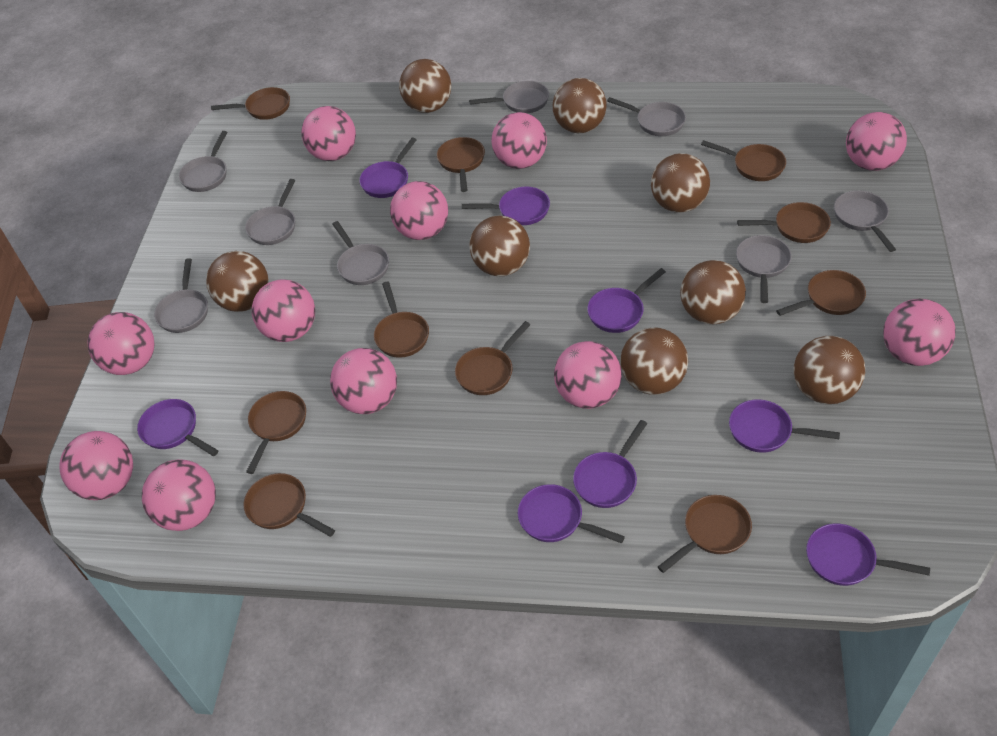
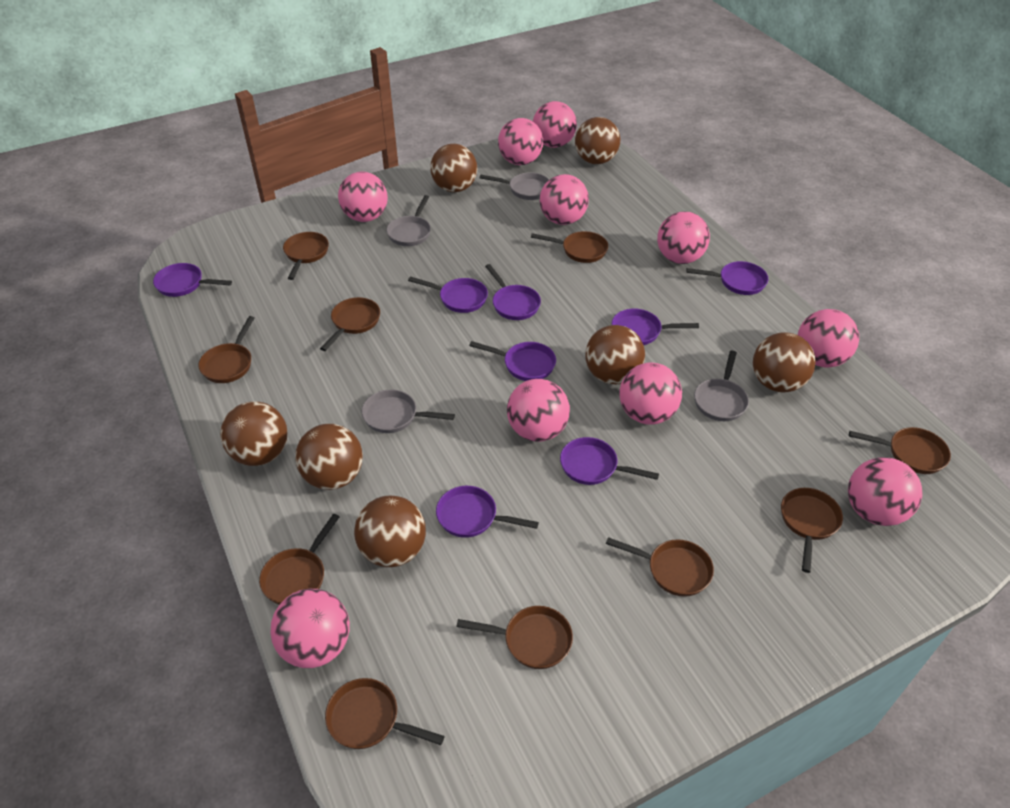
brown ball: 8 -> 7
grey pan: 8 -> 4
pink ball: 11 -> 10

